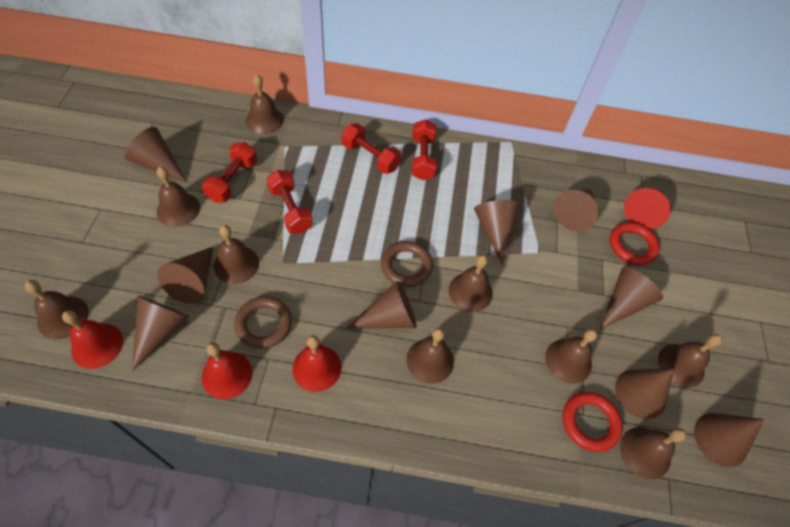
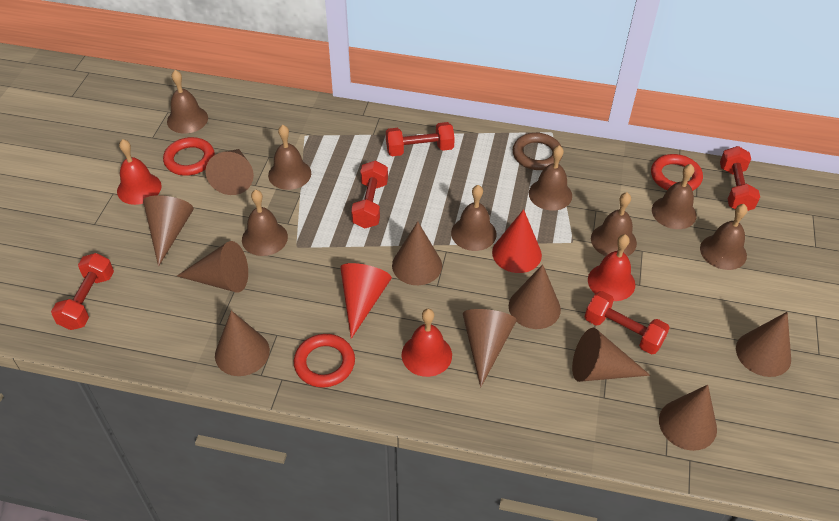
brown bell: 9 -> 8
brown cone: 9 -> 10
brown ring: 2 -> 1
red cone: 1 -> 2
red dumbbell: 4 -> 5
red ring: 2 -> 3

